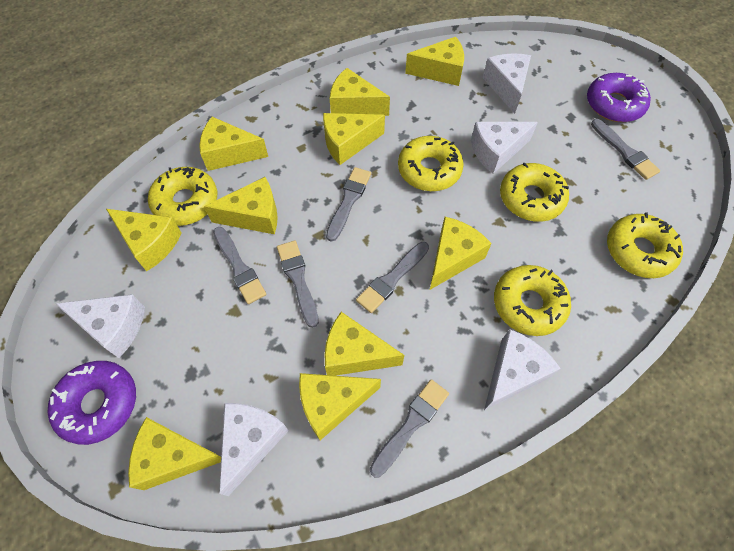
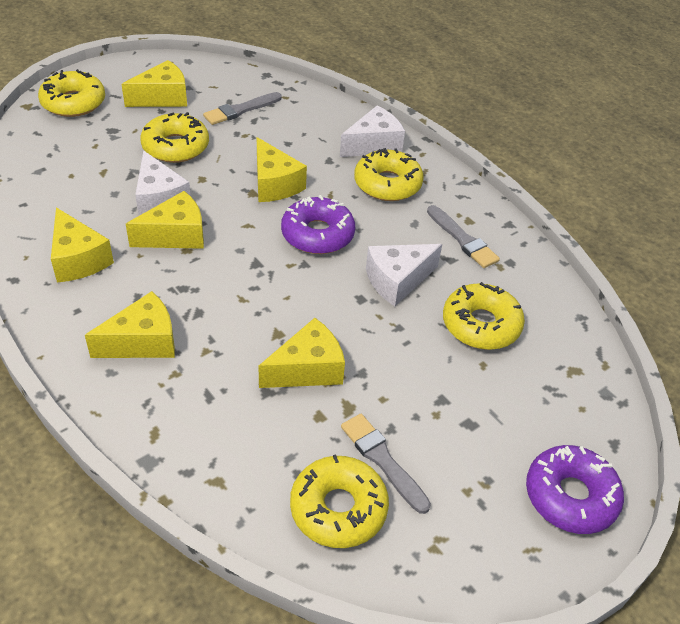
grey brush: 6 -> 3
white cheese: 5 -> 3
yellow cheese: 10 -> 6

